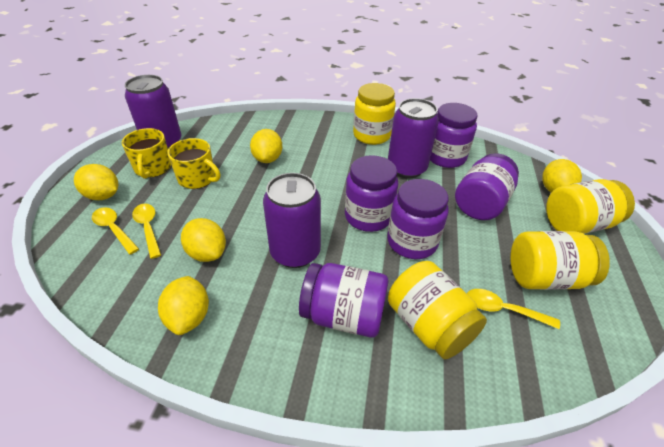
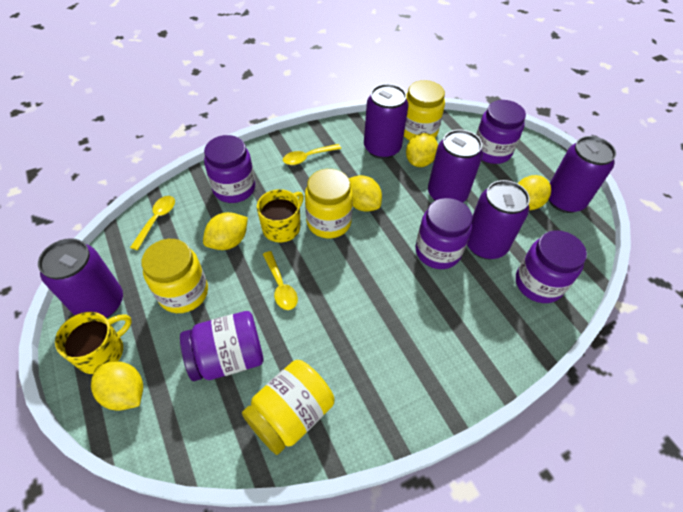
purple can: 3 -> 5

